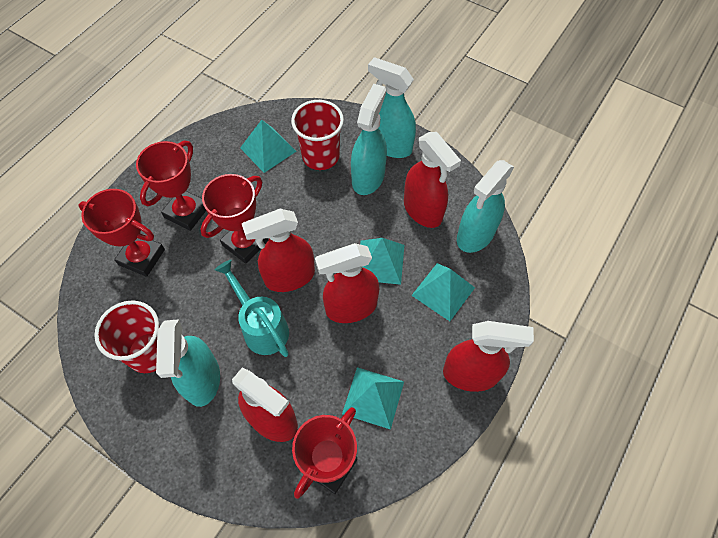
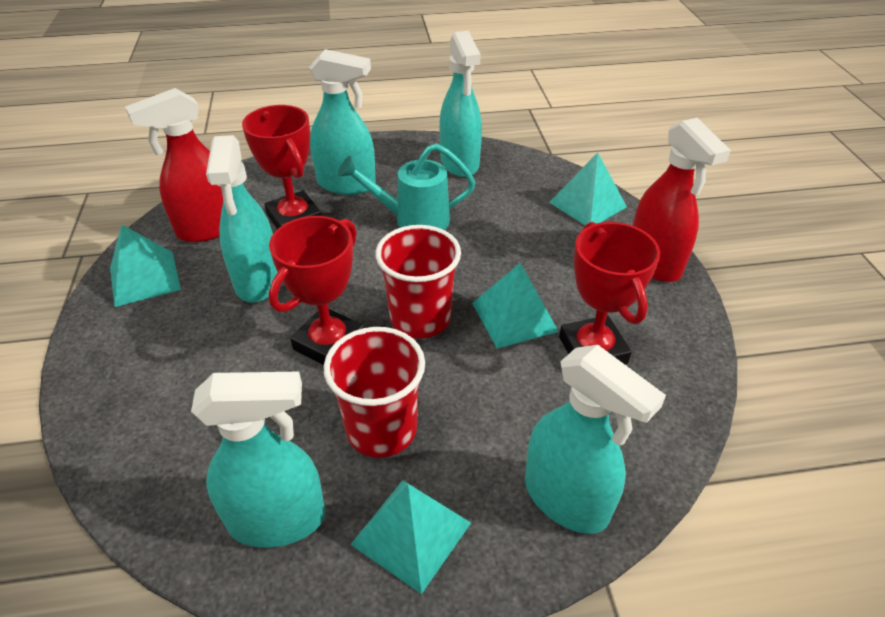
red spray bottle: 5 -> 2
red trophy: 4 -> 3
turquoise spray bottle: 4 -> 5

